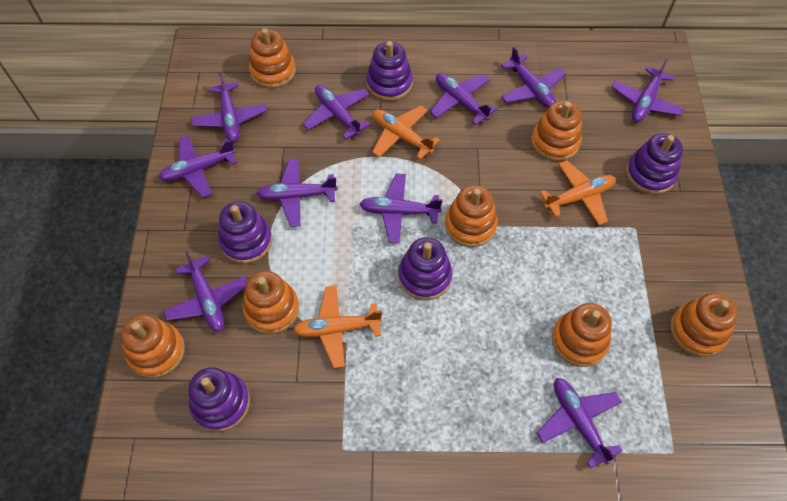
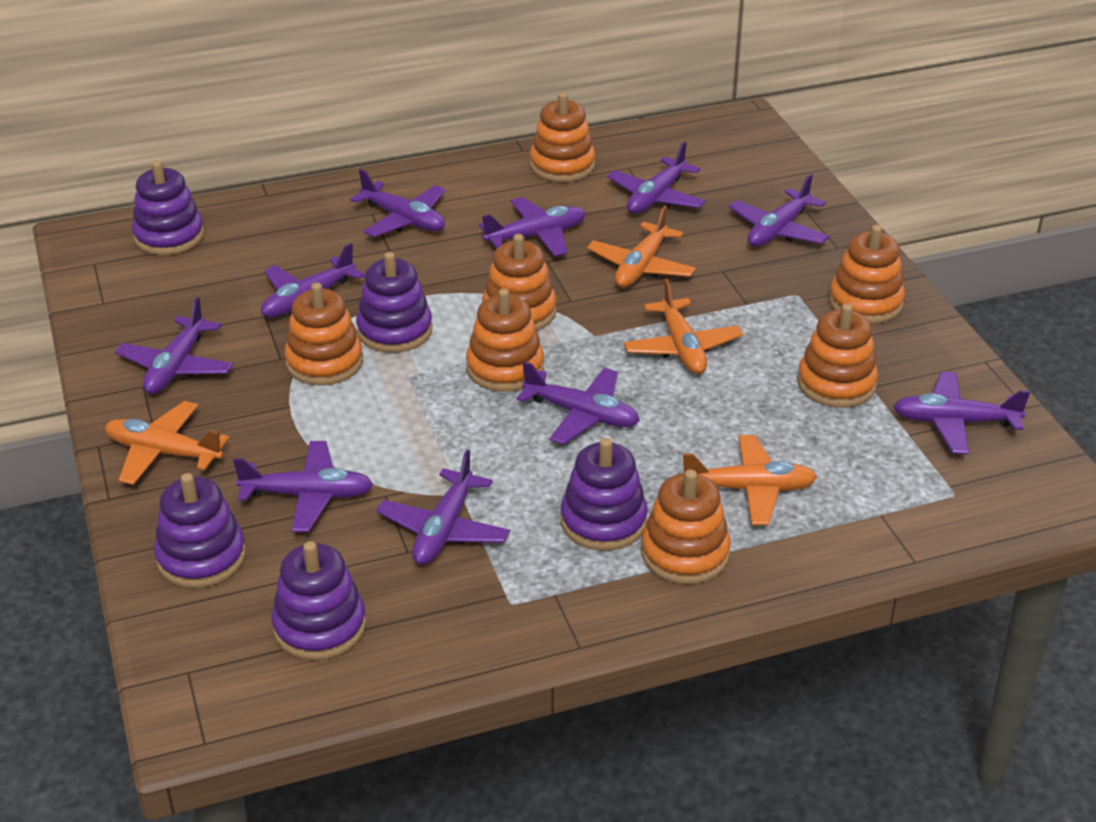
orange plane: 3 -> 4

